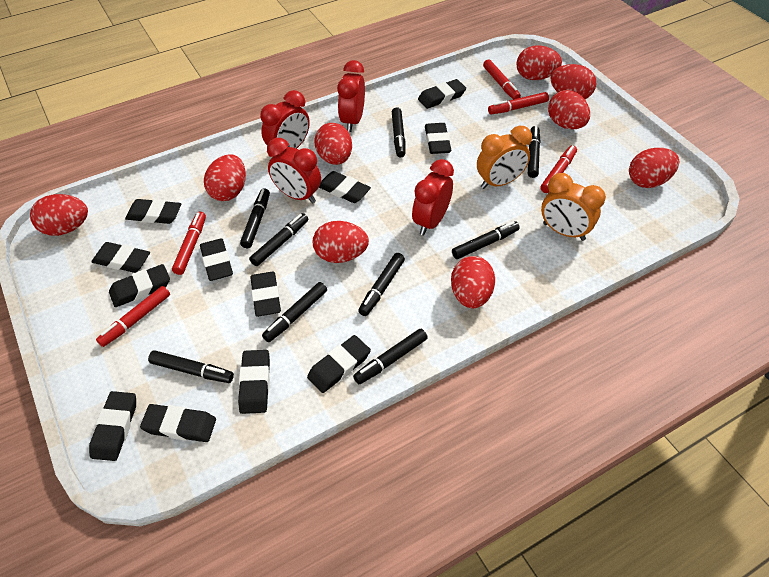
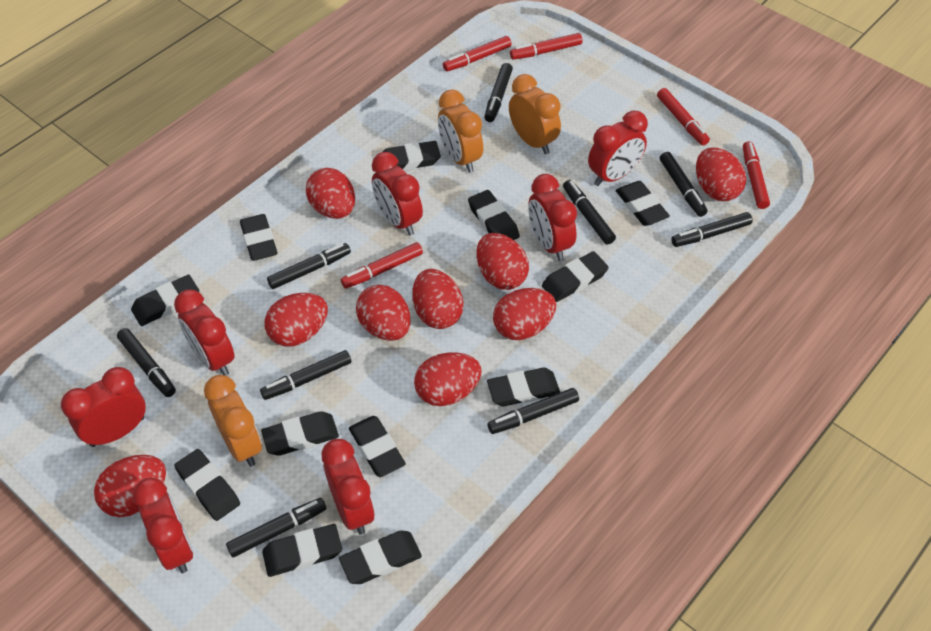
orange clock: 2 -> 3
red clock: 4 -> 7

